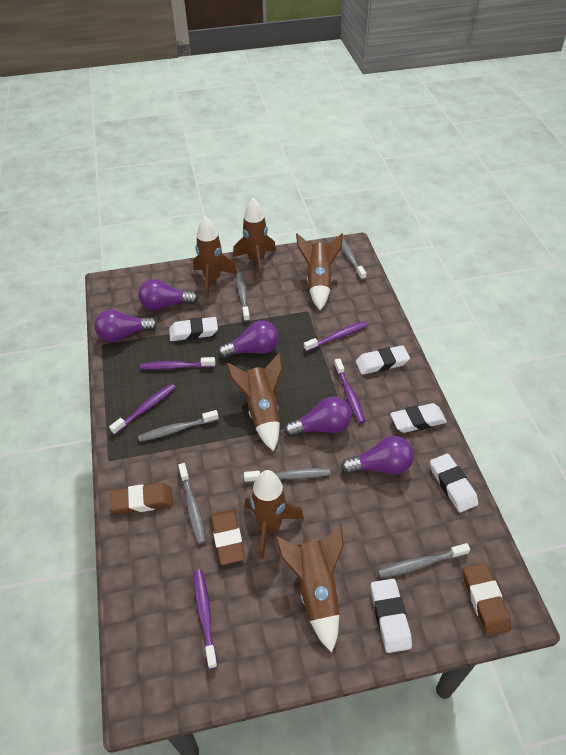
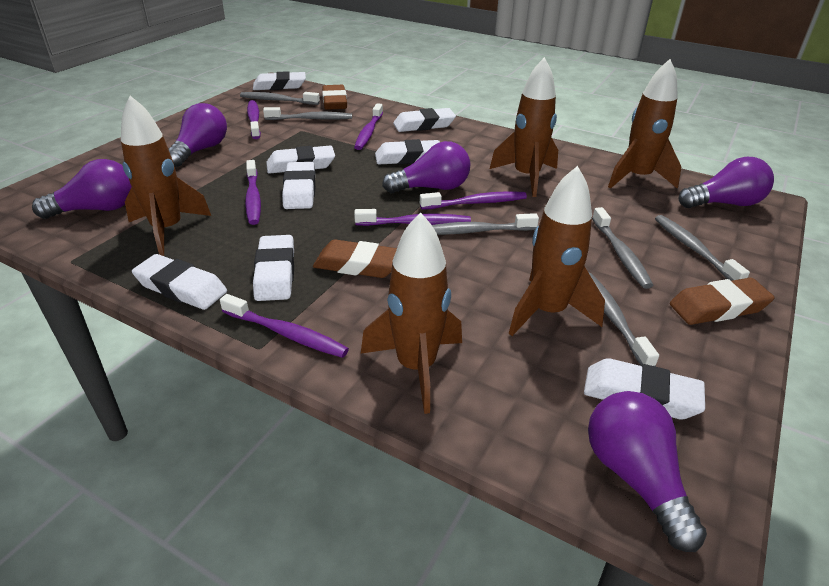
brown rocket: 6 -> 5
purple toothbrush: 5 -> 6
white eraser: 5 -> 8

